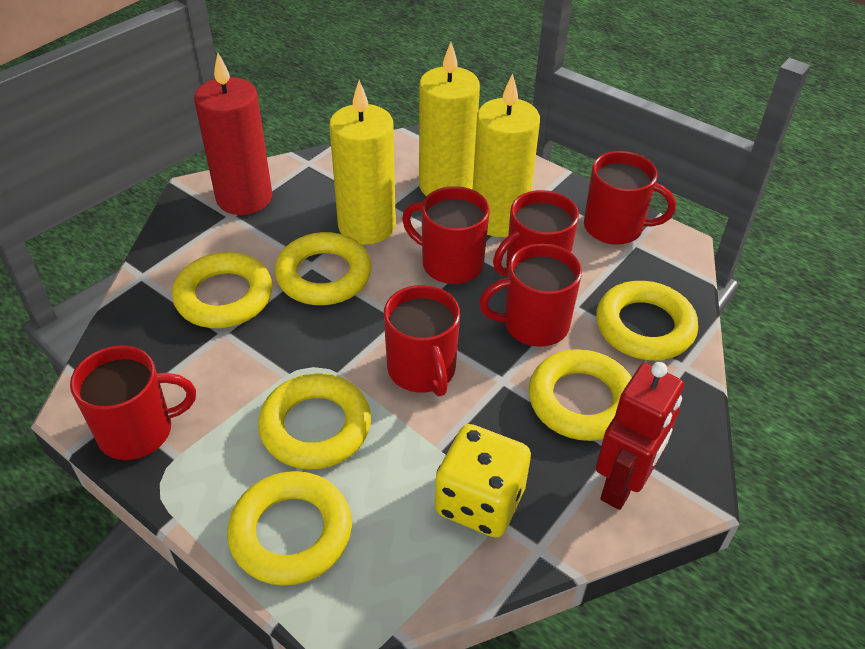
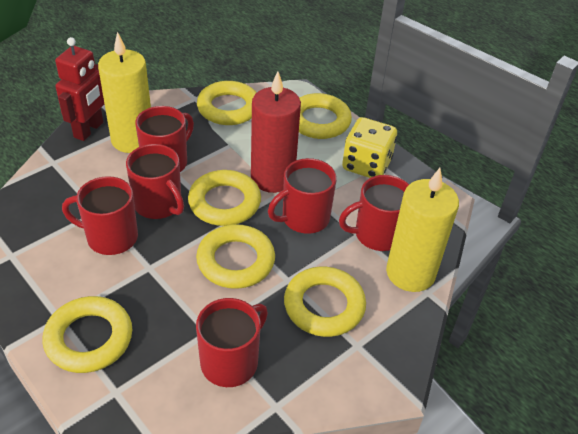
yellow candle: 3 -> 2

